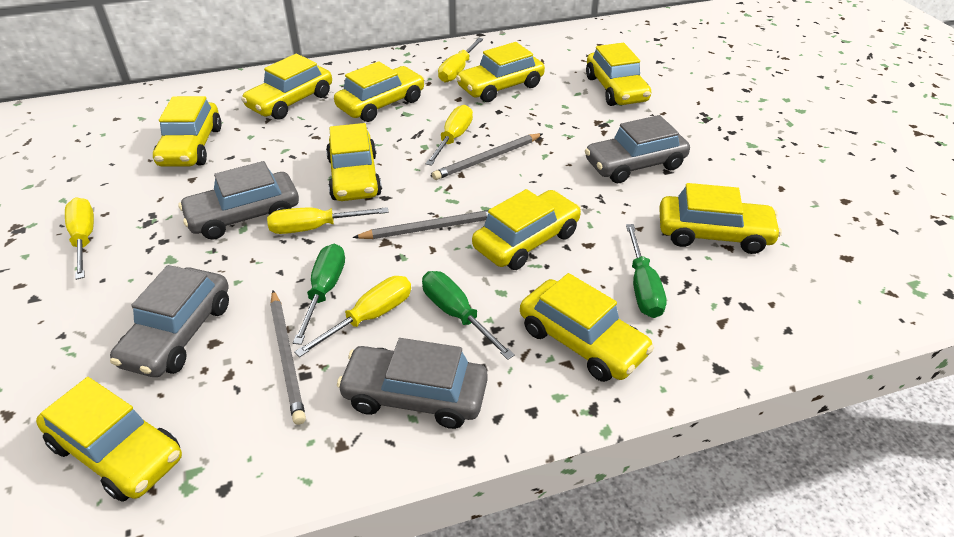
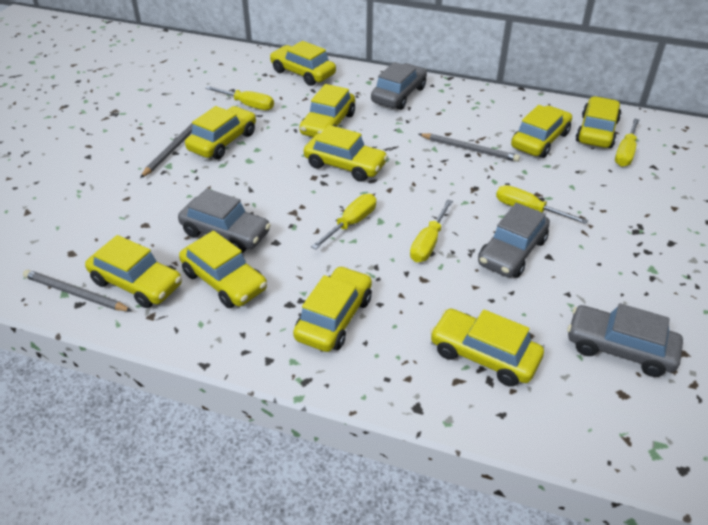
green screwdriver: 3 -> 0

